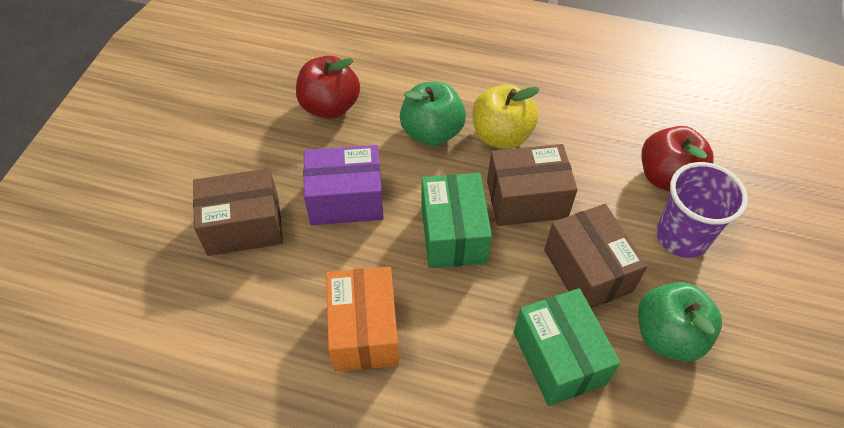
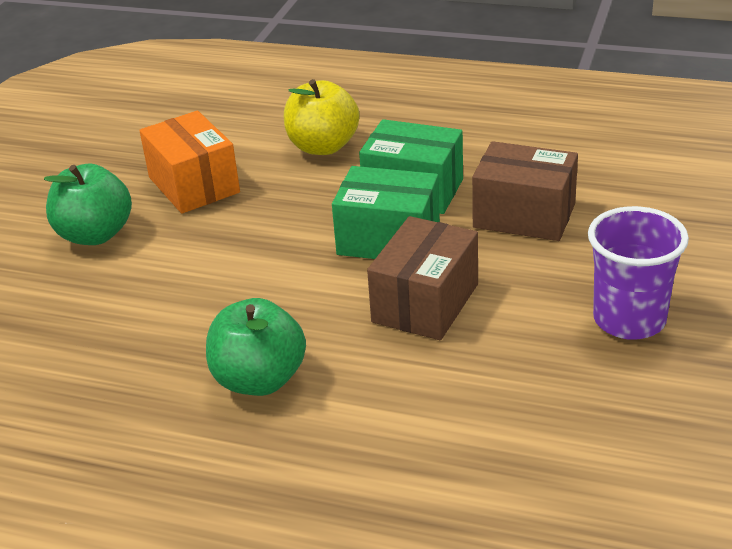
brown box: 3 -> 2
purple box: 1 -> 0
red apple: 2 -> 0

